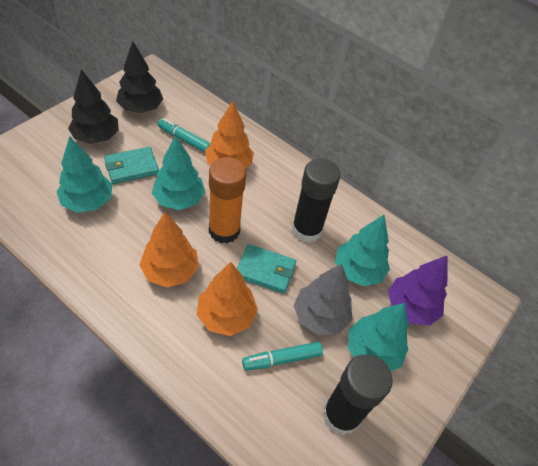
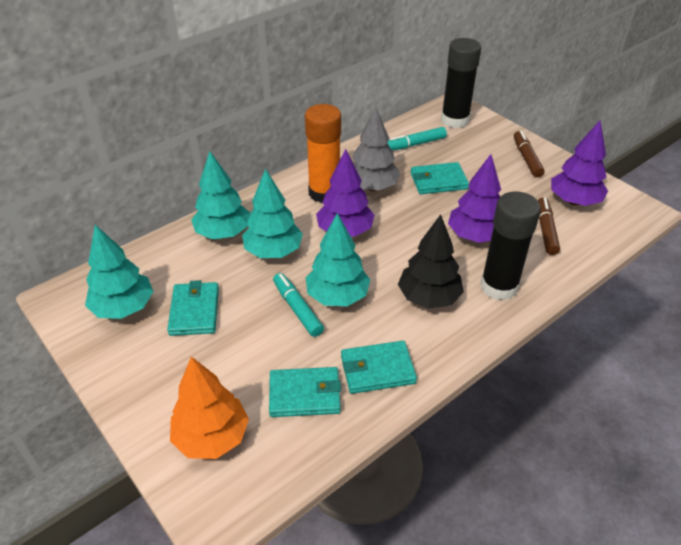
black tree: 2 -> 1
brown marker: 0 -> 2
orange tree: 3 -> 1
purple tree: 1 -> 3
turquoise wallet: 2 -> 4

